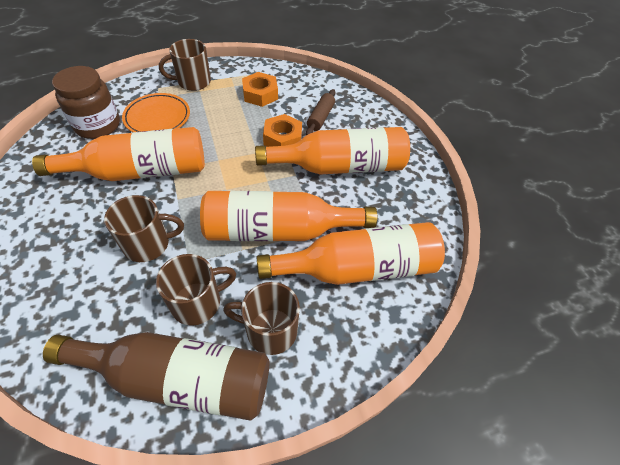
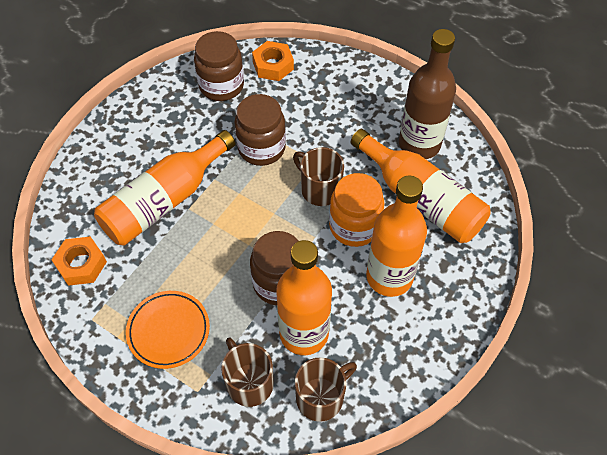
brown jar: 1 -> 3
brown mug: 4 -> 3
brown rolling pin: 1 -> 0
orange jar: 0 -> 1

